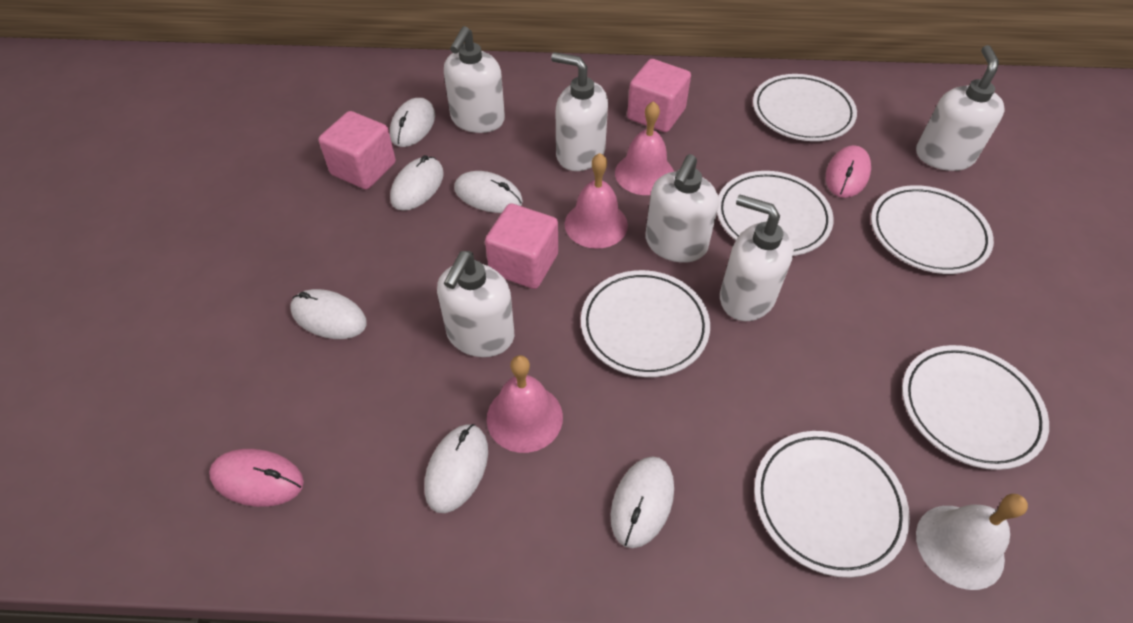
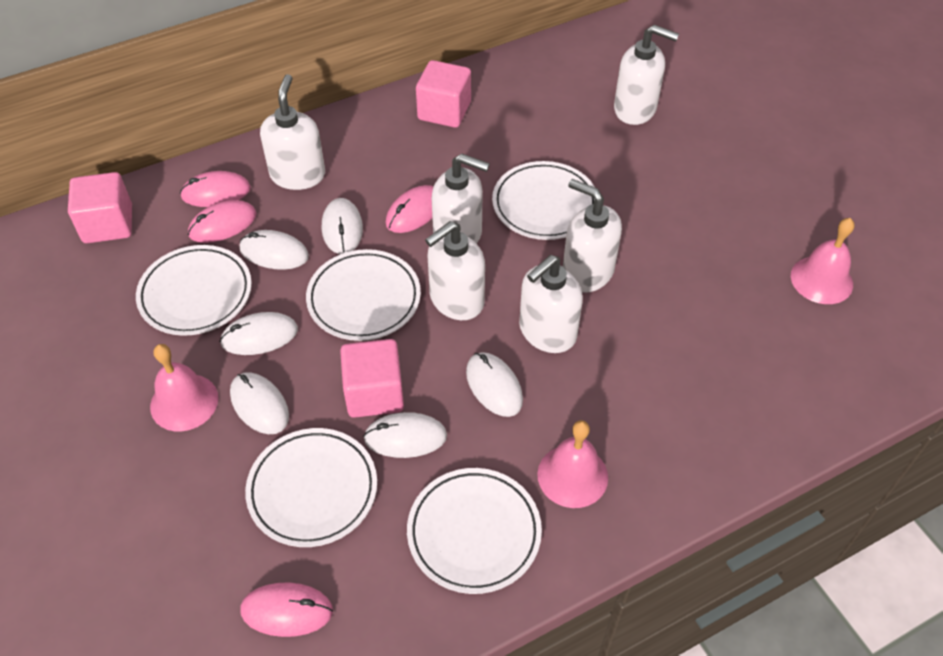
pink mouse: 2 -> 4
white bell: 1 -> 0
white plate: 6 -> 5

